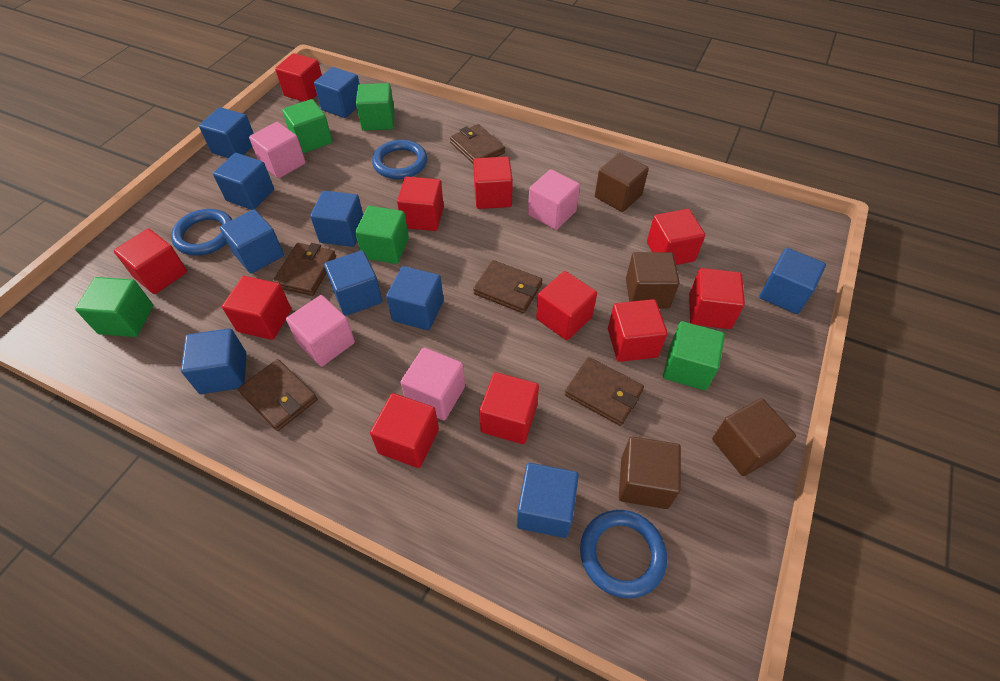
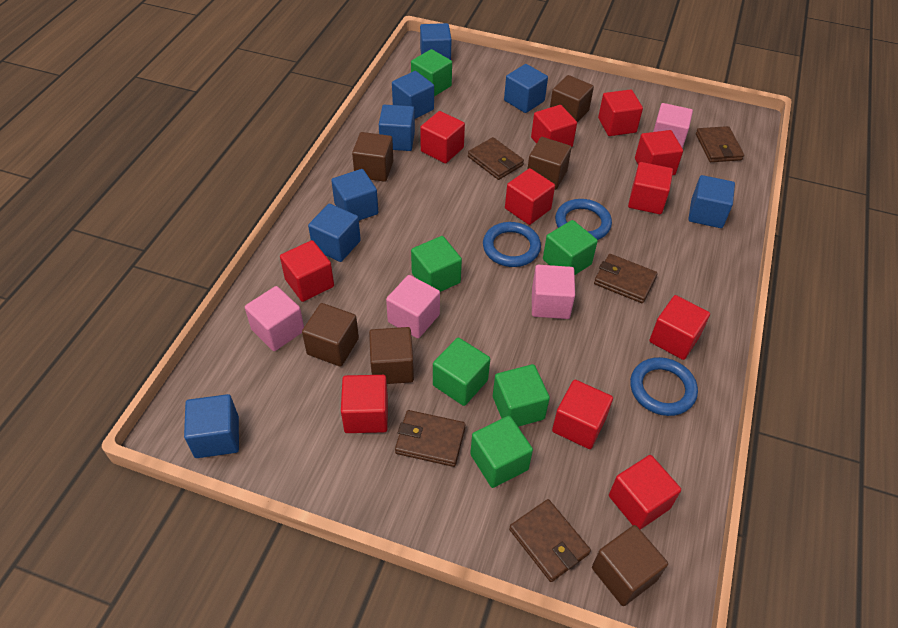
blue cube: 10 -> 8
brown cube: 4 -> 6
green cube: 5 -> 6

